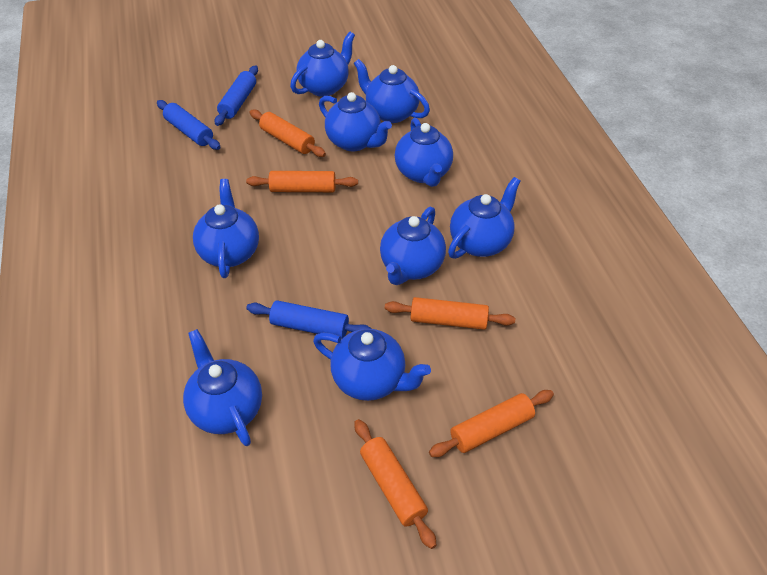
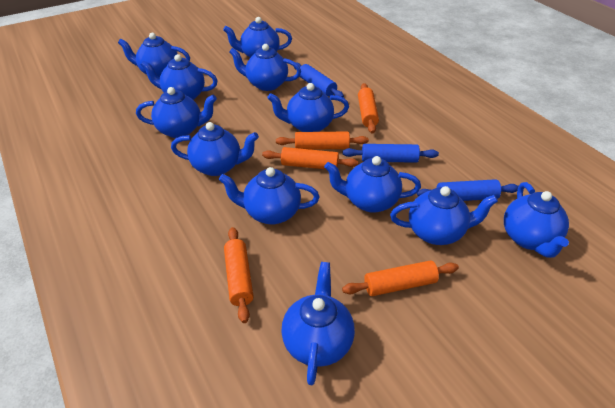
blue teapot: 9 -> 12

